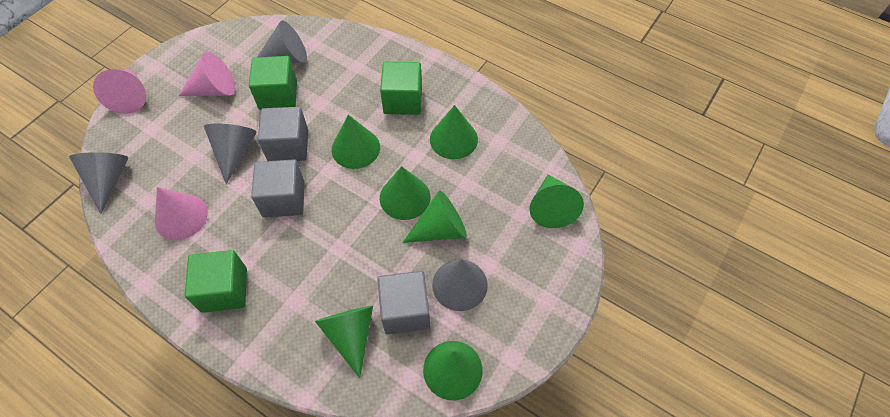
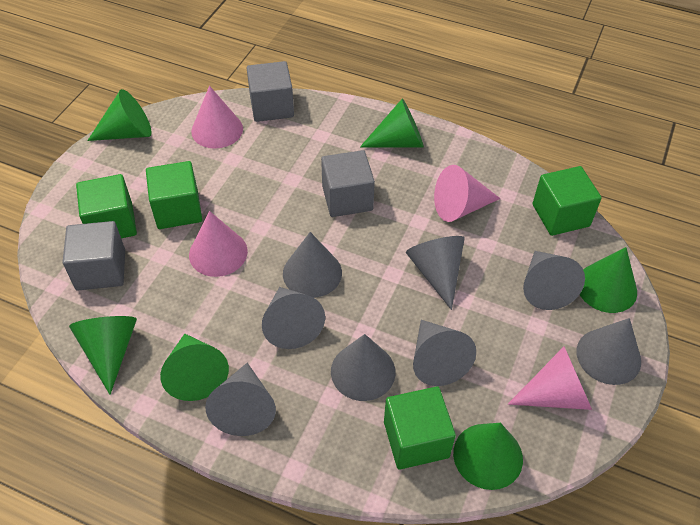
green cone: 7 -> 6
green cube: 3 -> 4
grey cone: 4 -> 8
pink cone: 3 -> 4

